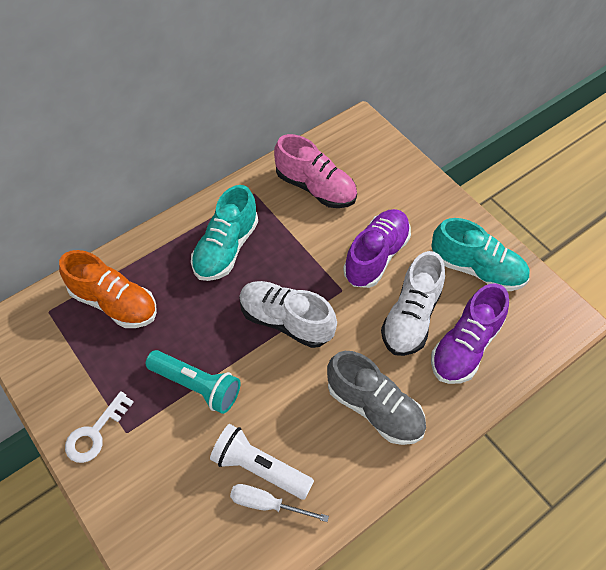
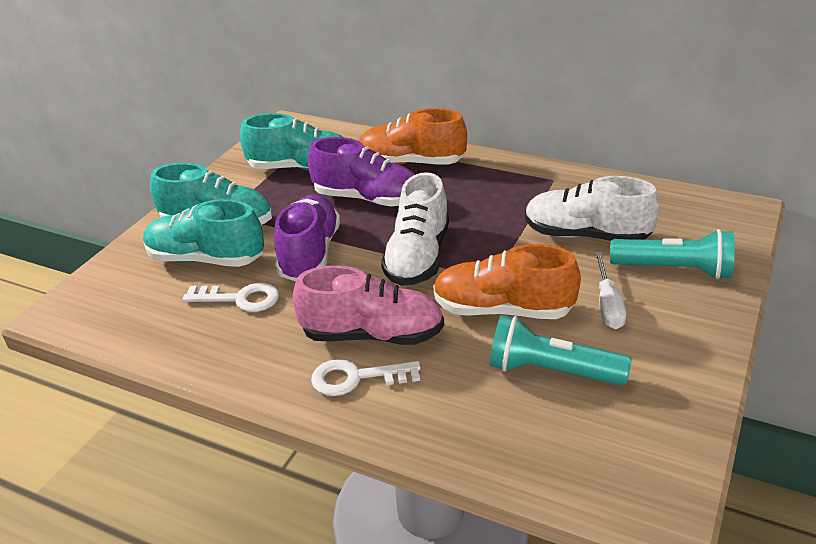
grey shoe: 1 -> 0
orange shoe: 1 -> 2
turquoise flashlight: 1 -> 2
turquoise shoe: 2 -> 3
white flashlight: 1 -> 0
white key: 1 -> 2

